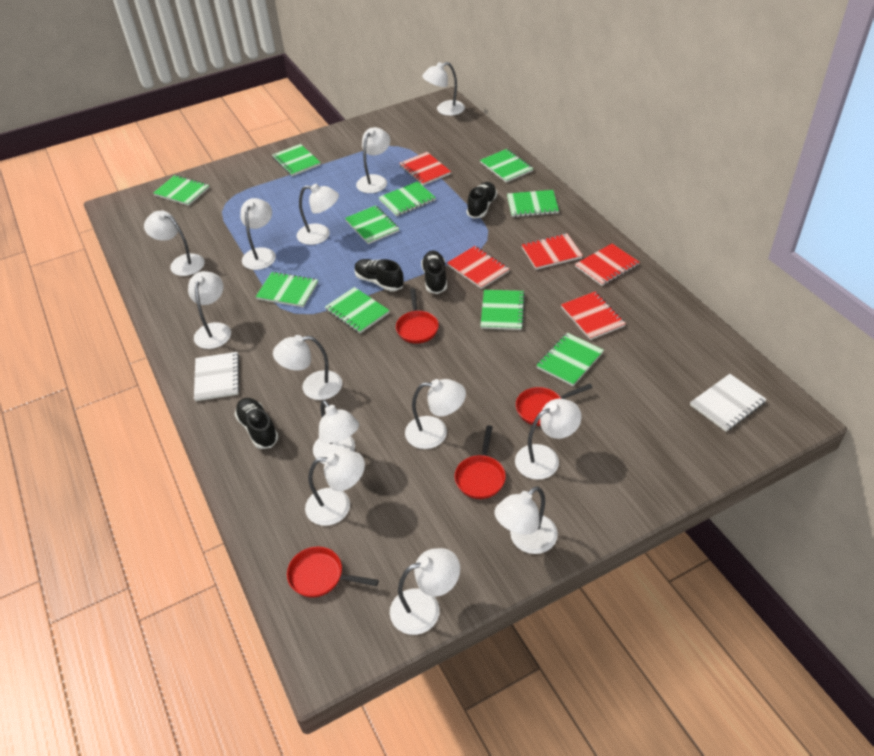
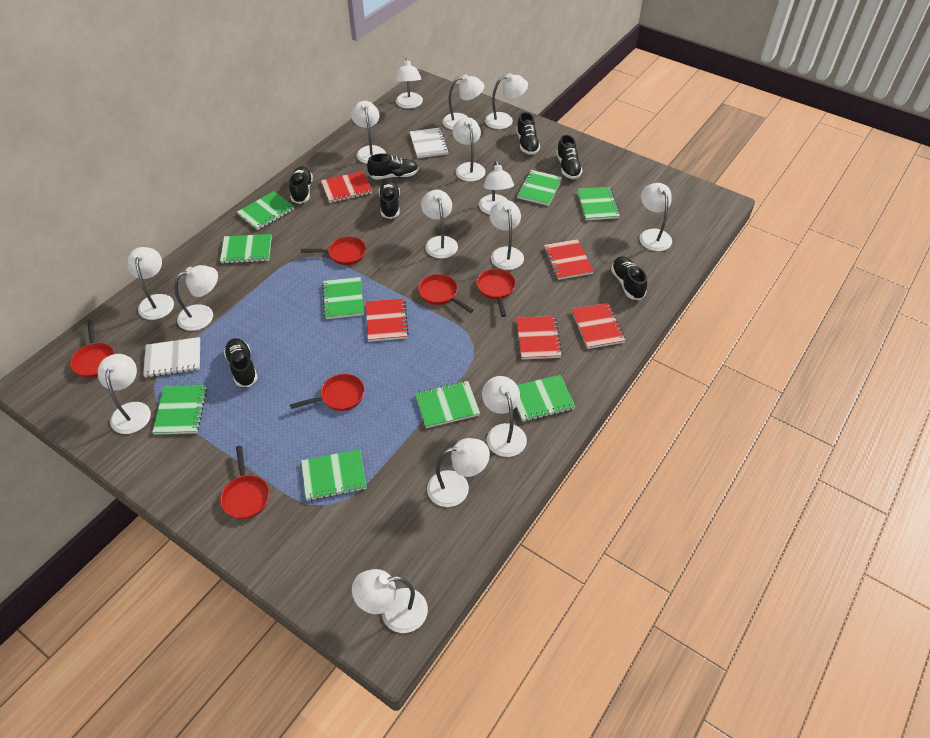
black shoe: 4 -> 7
green notebook: 10 -> 9
red pan: 4 -> 6
white lamp: 13 -> 15

